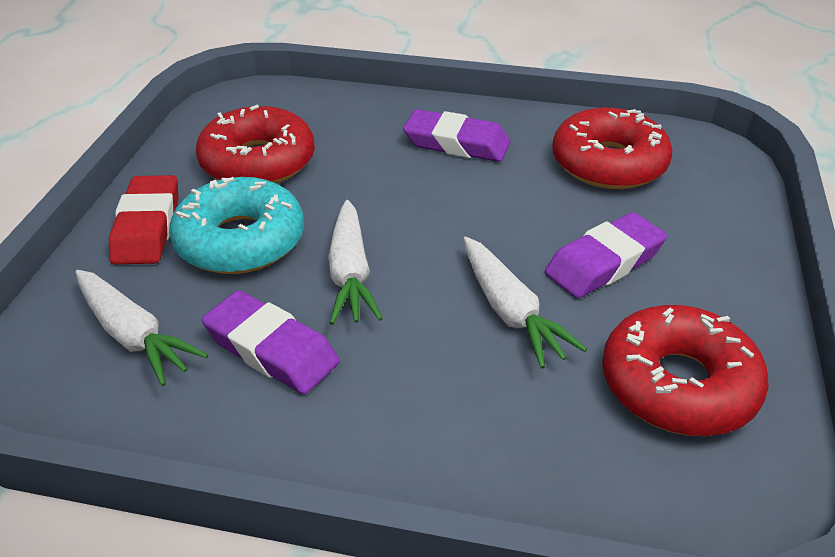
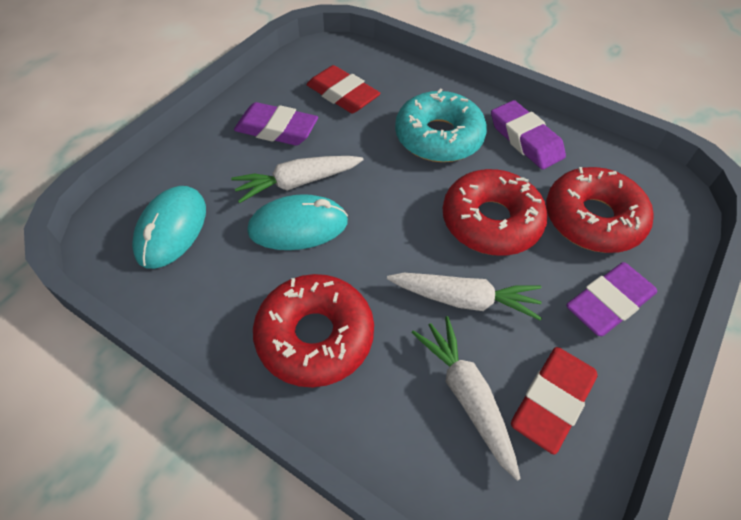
red eraser: 1 -> 2
turquoise mouse: 0 -> 2

